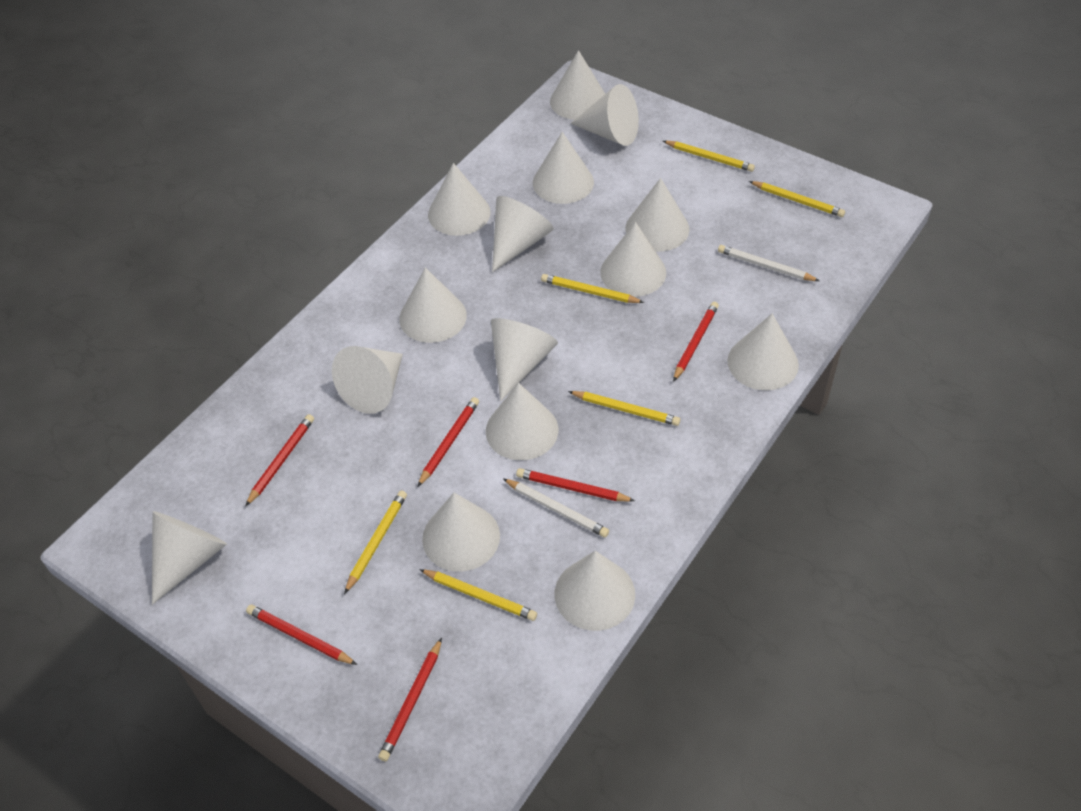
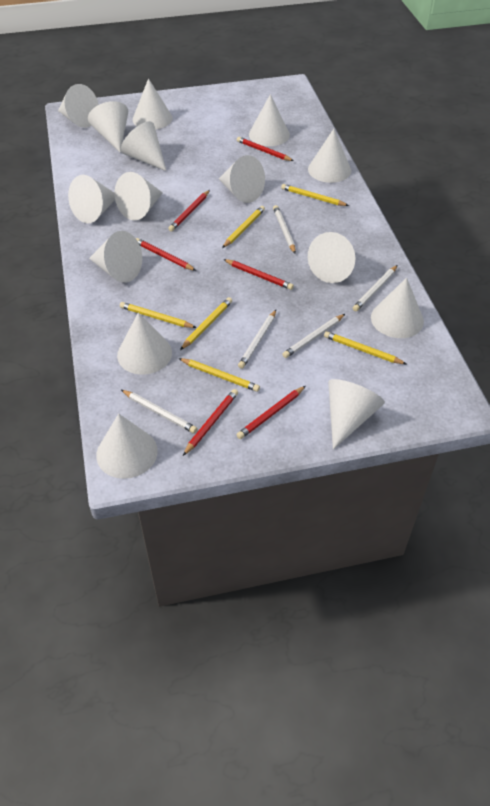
white pencil: 2 -> 5

